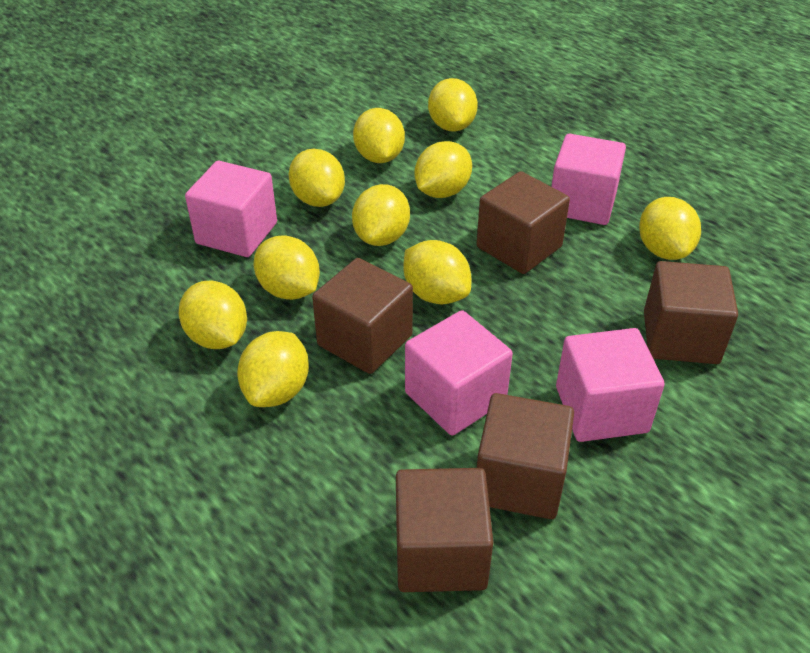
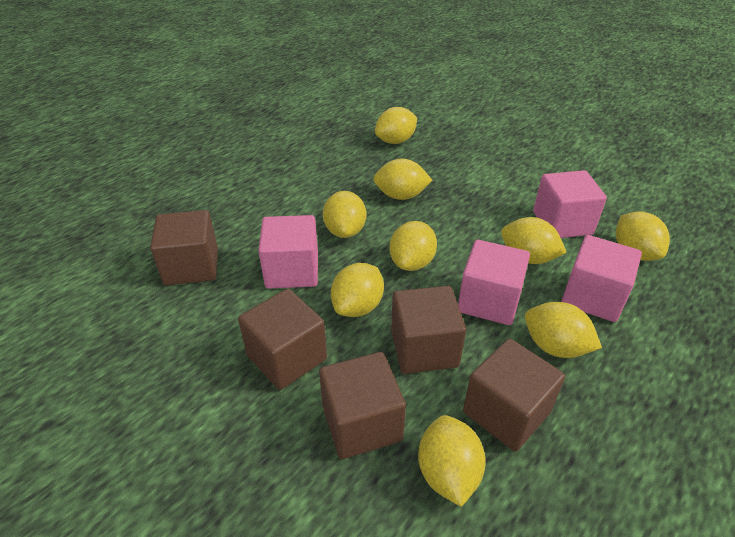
yellow lemon: 10 -> 9

